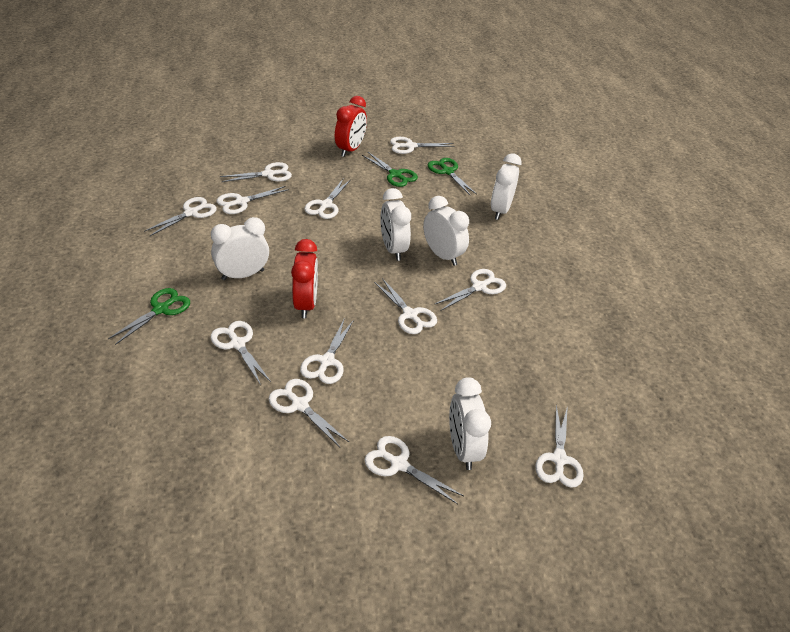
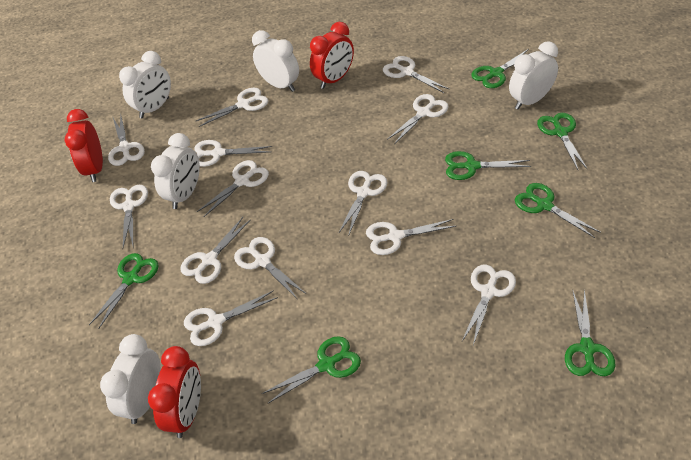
green scissors: 3 -> 7
red clock: 2 -> 3
white scissors: 12 -> 13

